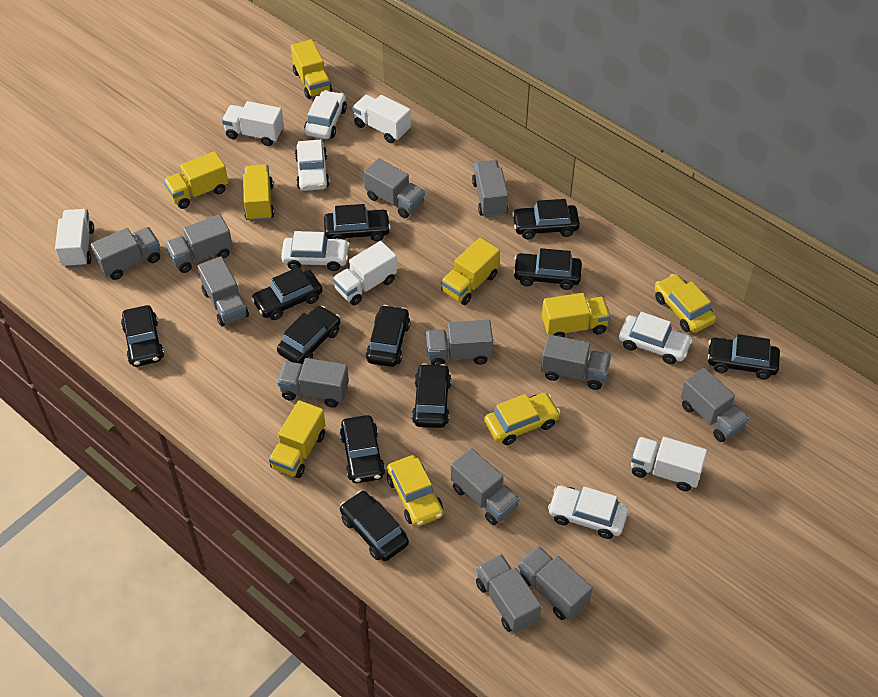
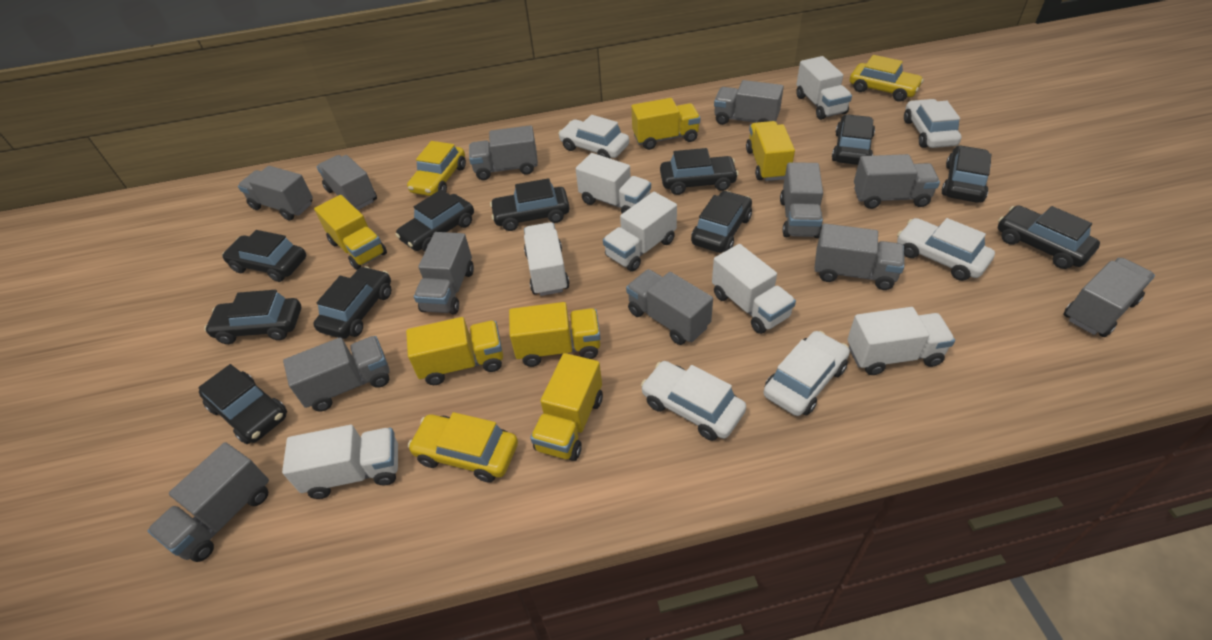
white truck: 5 -> 7

